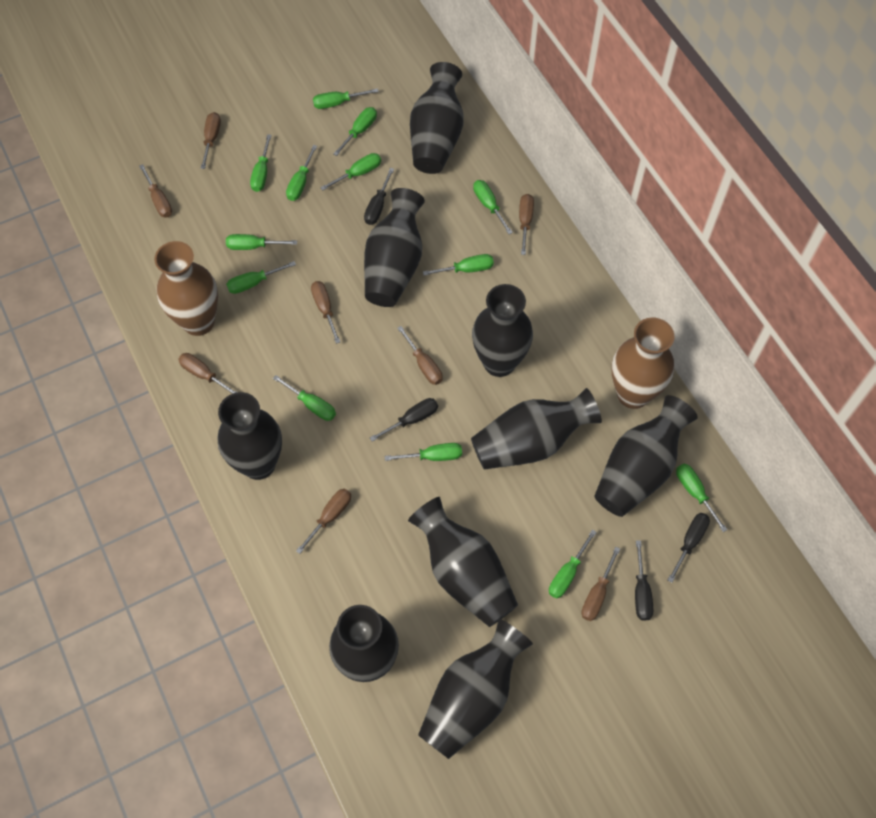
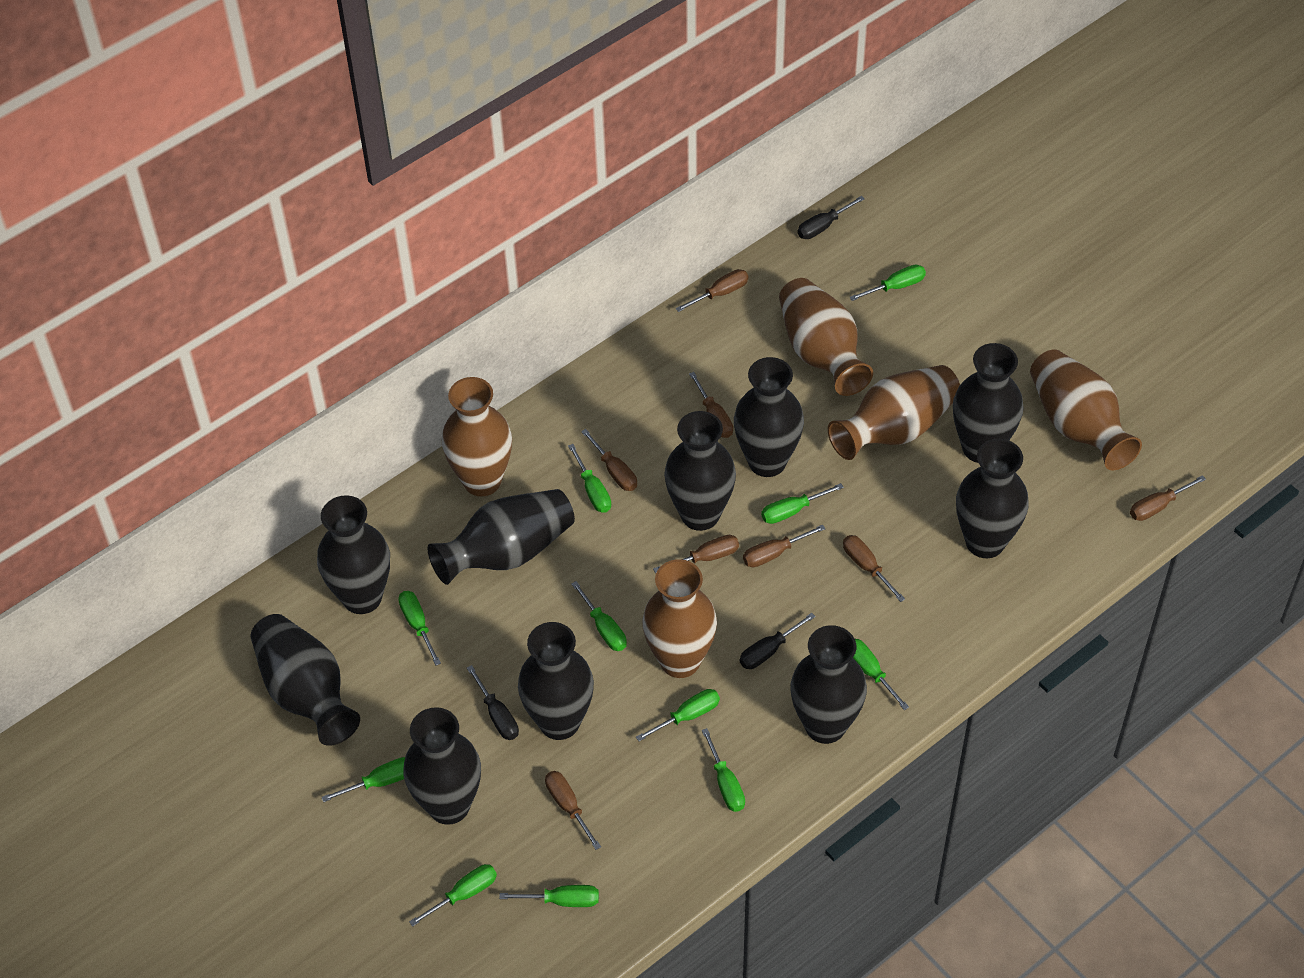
black screwdriver: 4 -> 3
black vase: 9 -> 10
brown vase: 2 -> 5
green screwdriver: 13 -> 11

